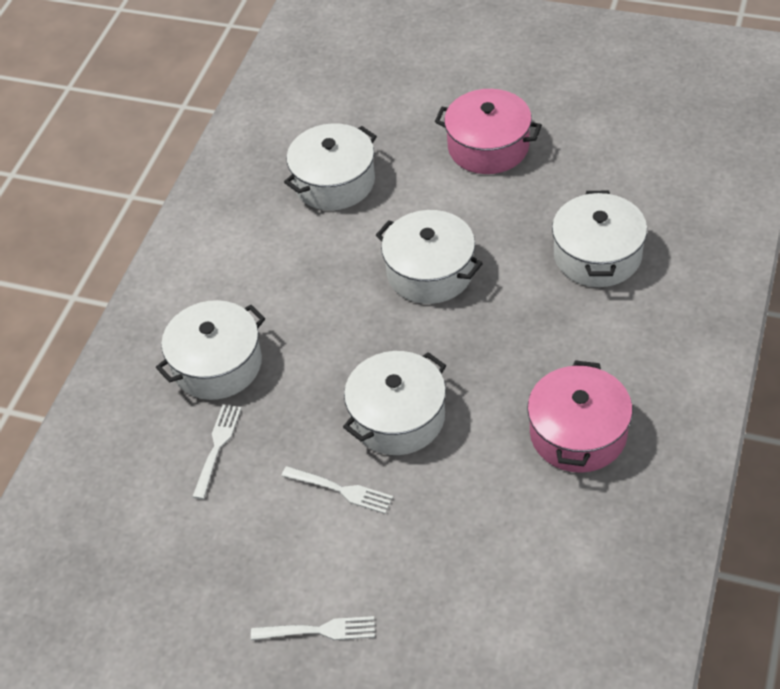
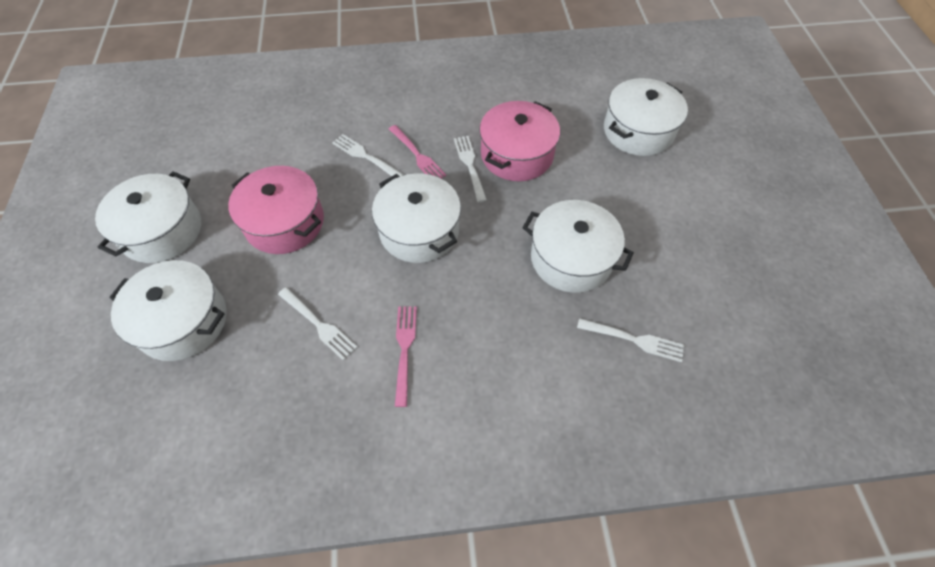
pink fork: 0 -> 2
white fork: 3 -> 4

